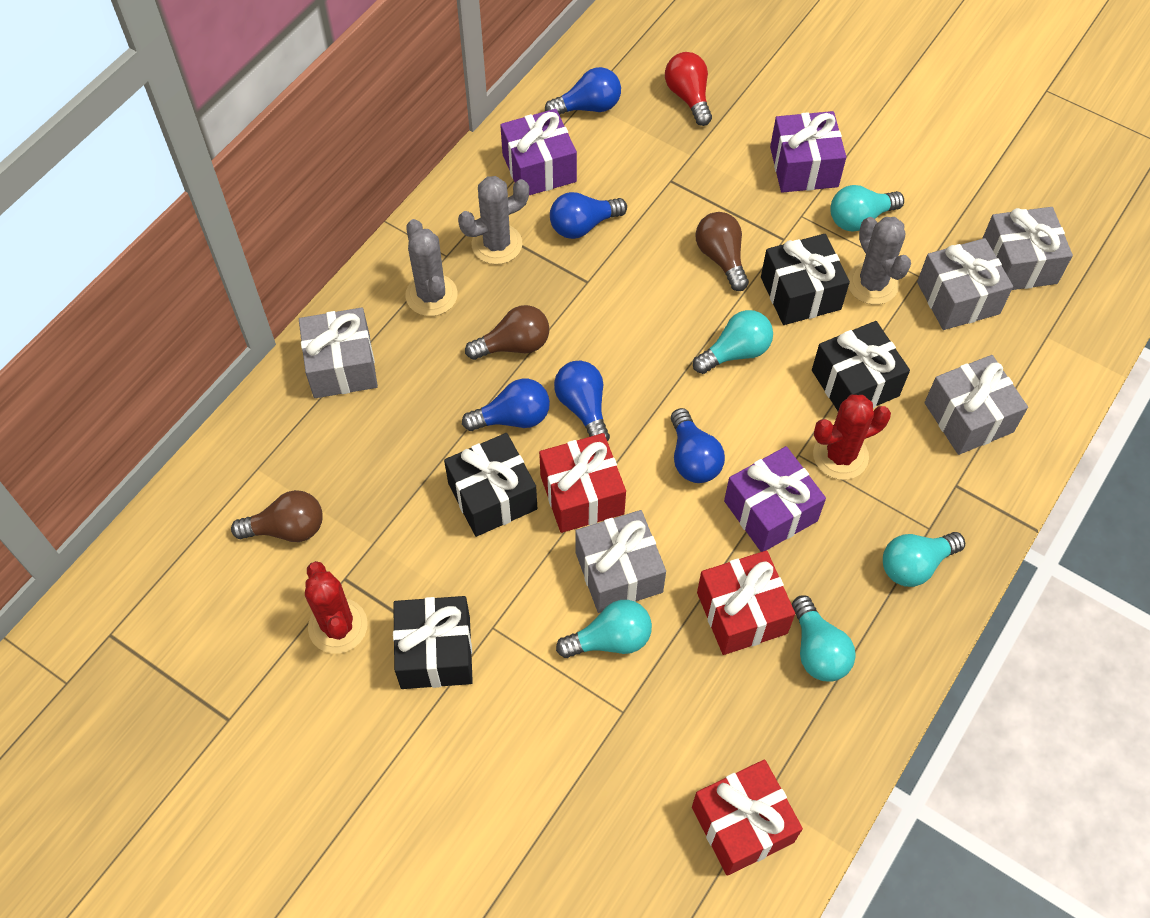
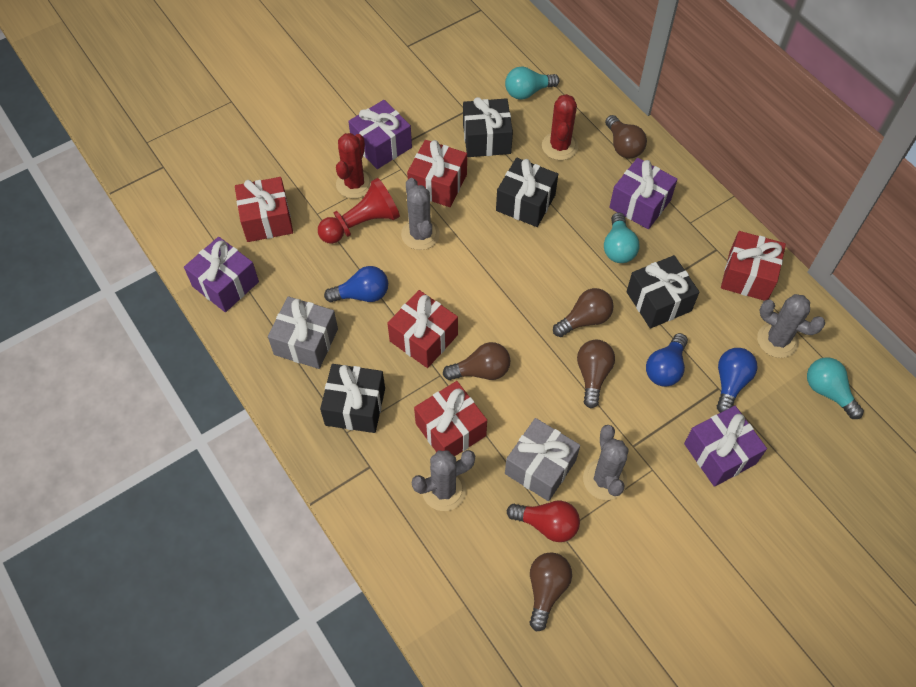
blue light bulb: 5 -> 3
brown light bulb: 3 -> 5
grey cactus: 3 -> 4
grey gift: 5 -> 2
purple gift: 3 -> 4
red gift: 3 -> 5
red pawn: 0 -> 1
turquoise light bulb: 5 -> 3

